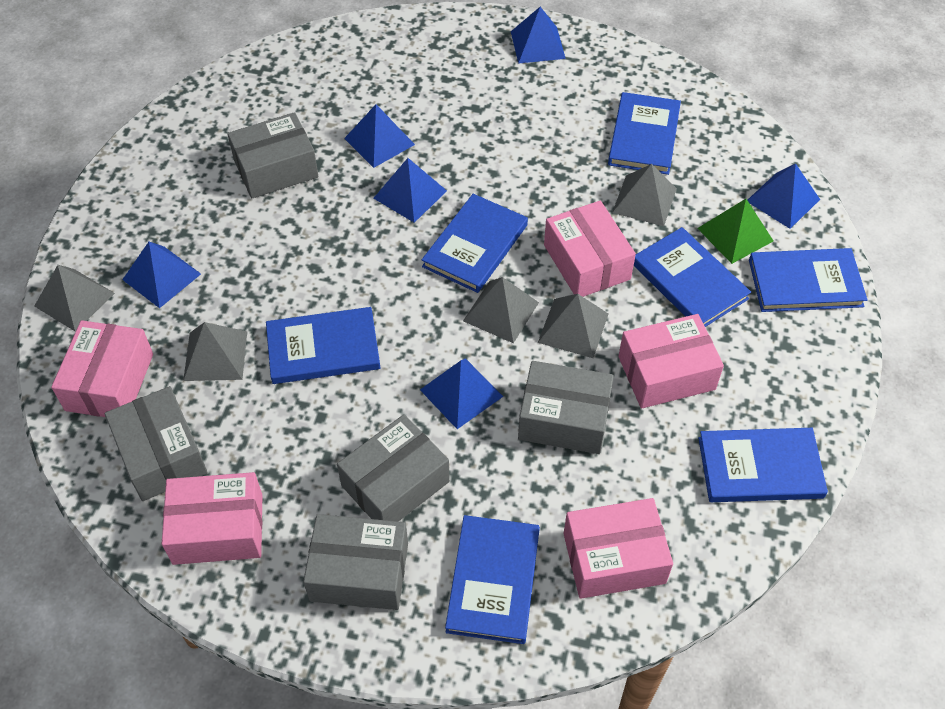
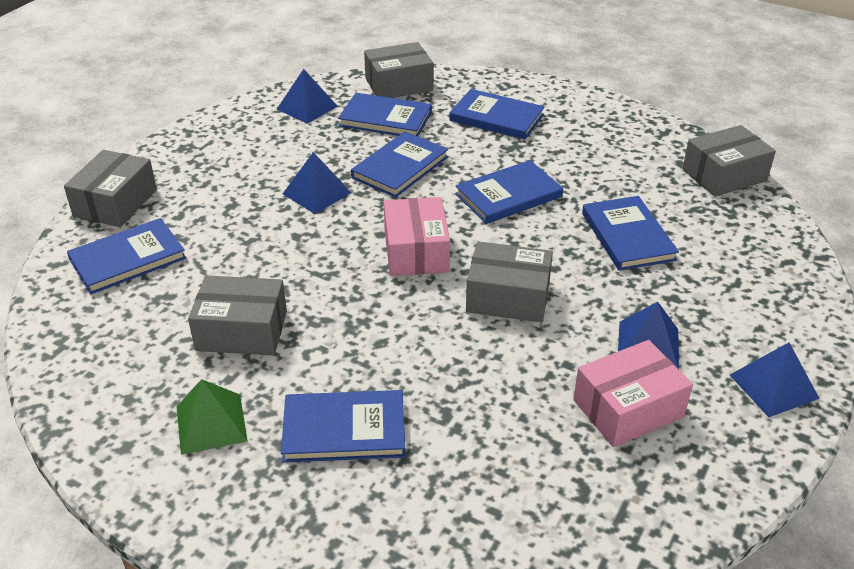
blue pyramid: 6 -> 4
grey pyramid: 5 -> 0
pink box: 5 -> 2

